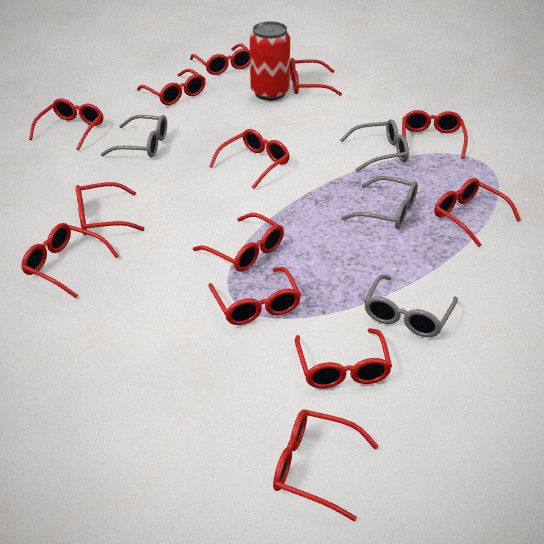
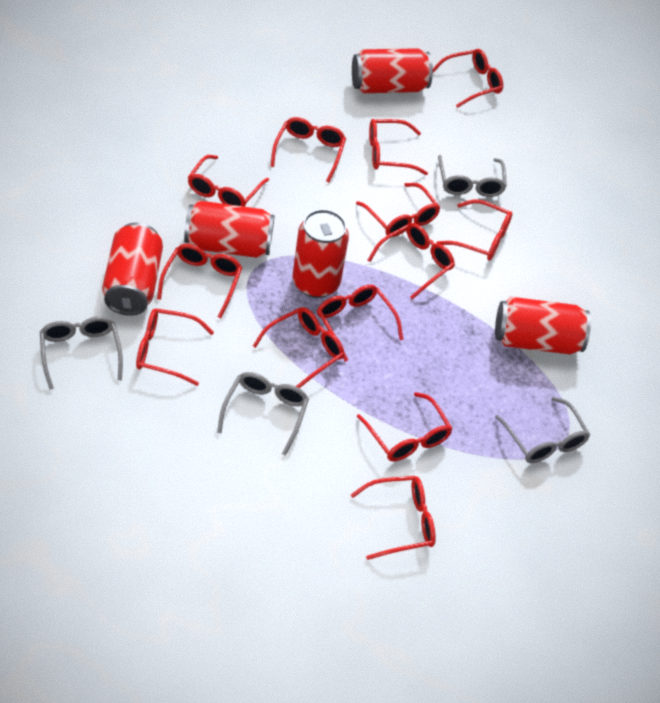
red can: 1 -> 5

